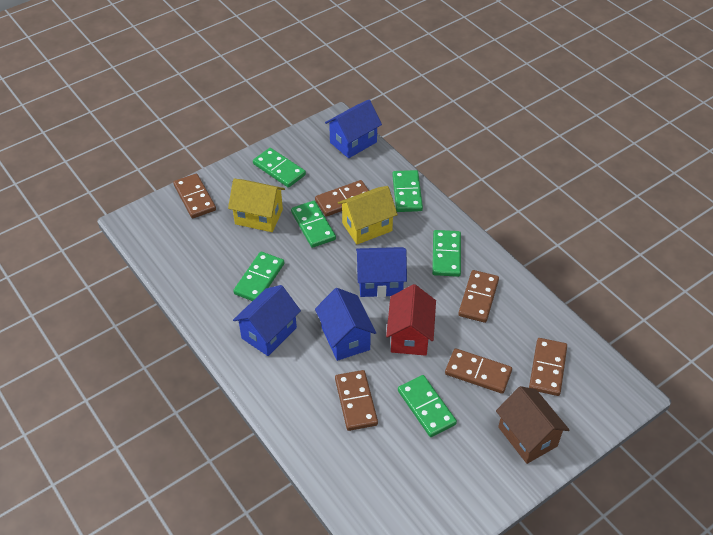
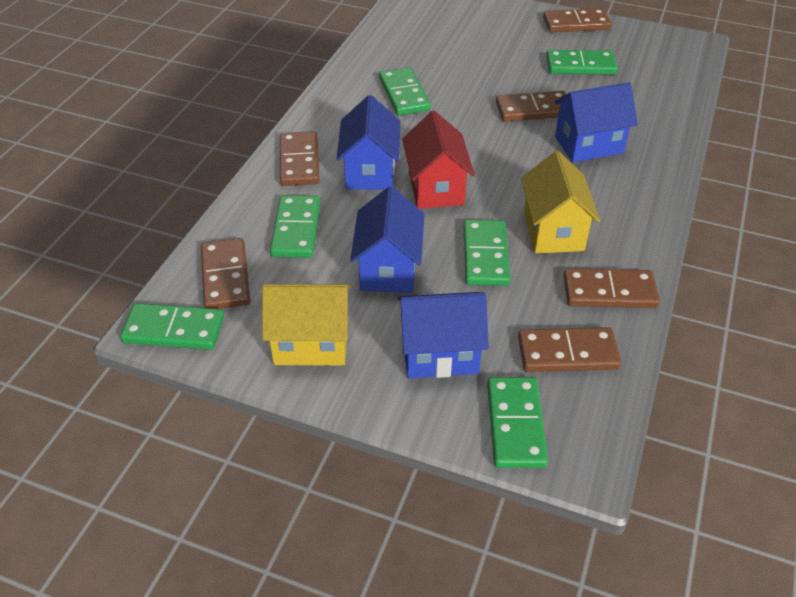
brown house: 1 -> 0

